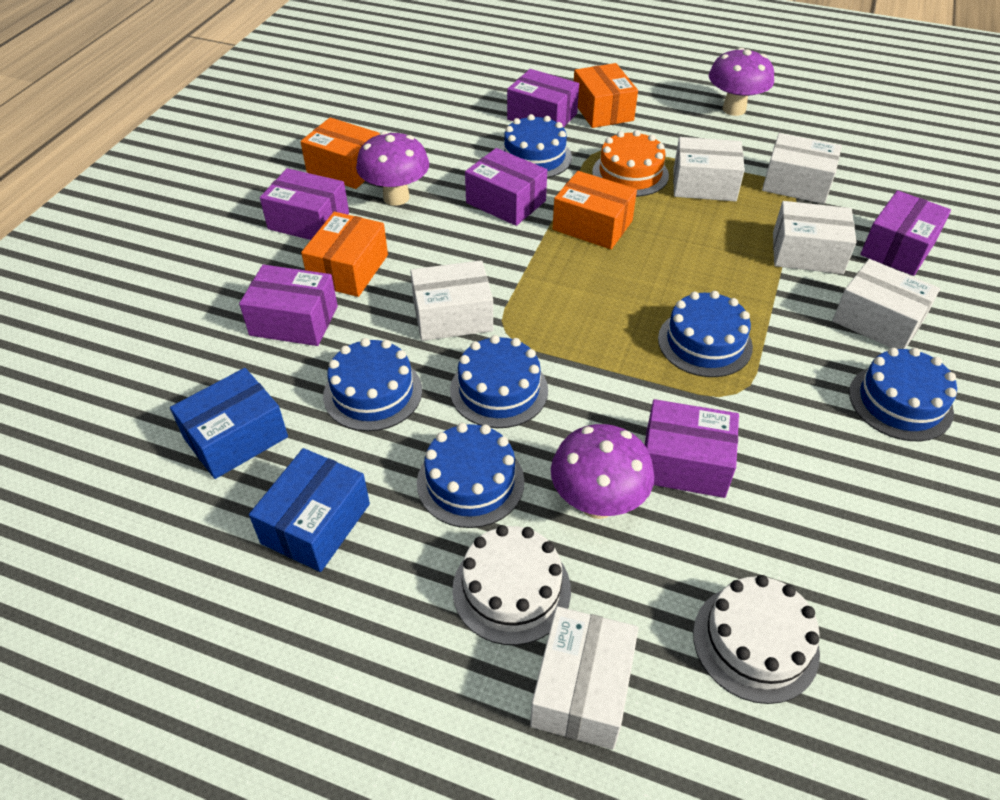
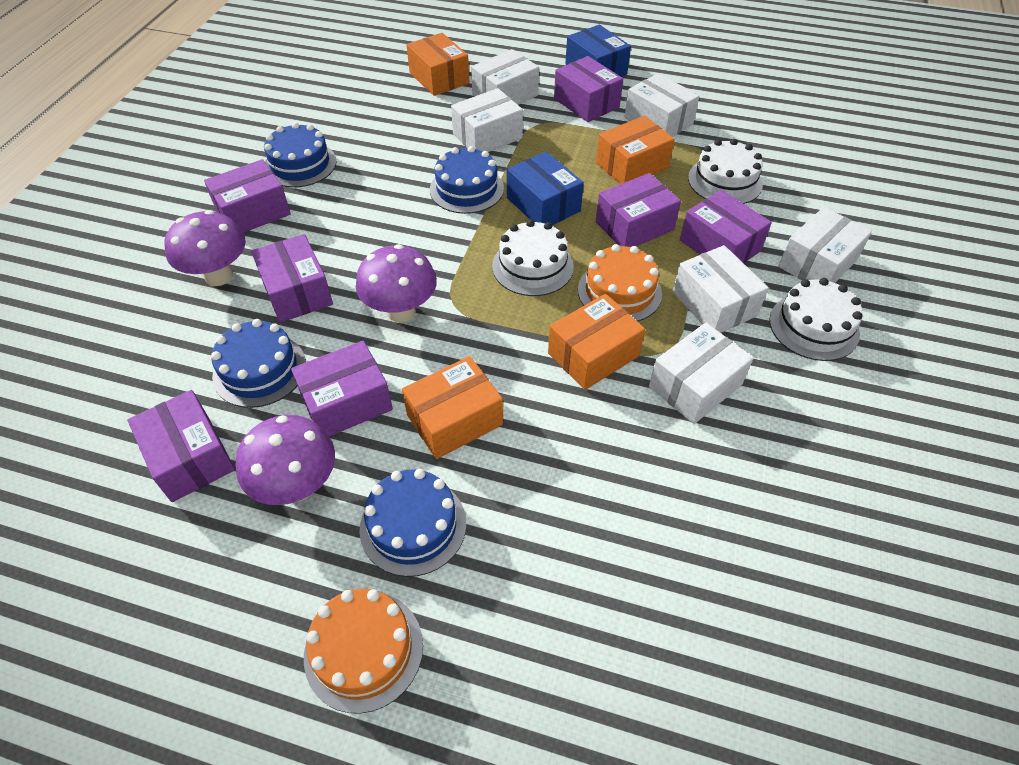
blue cake: 6 -> 4
orange cake: 1 -> 2
purple box: 6 -> 7
white cake: 2 -> 3

